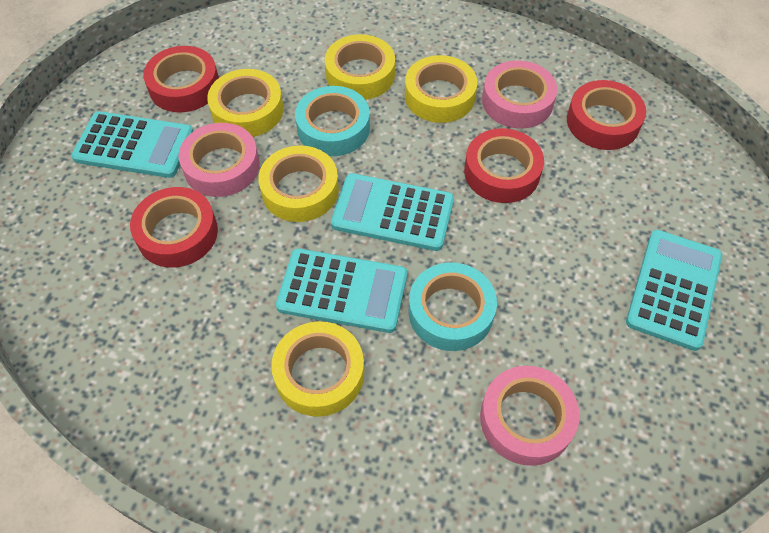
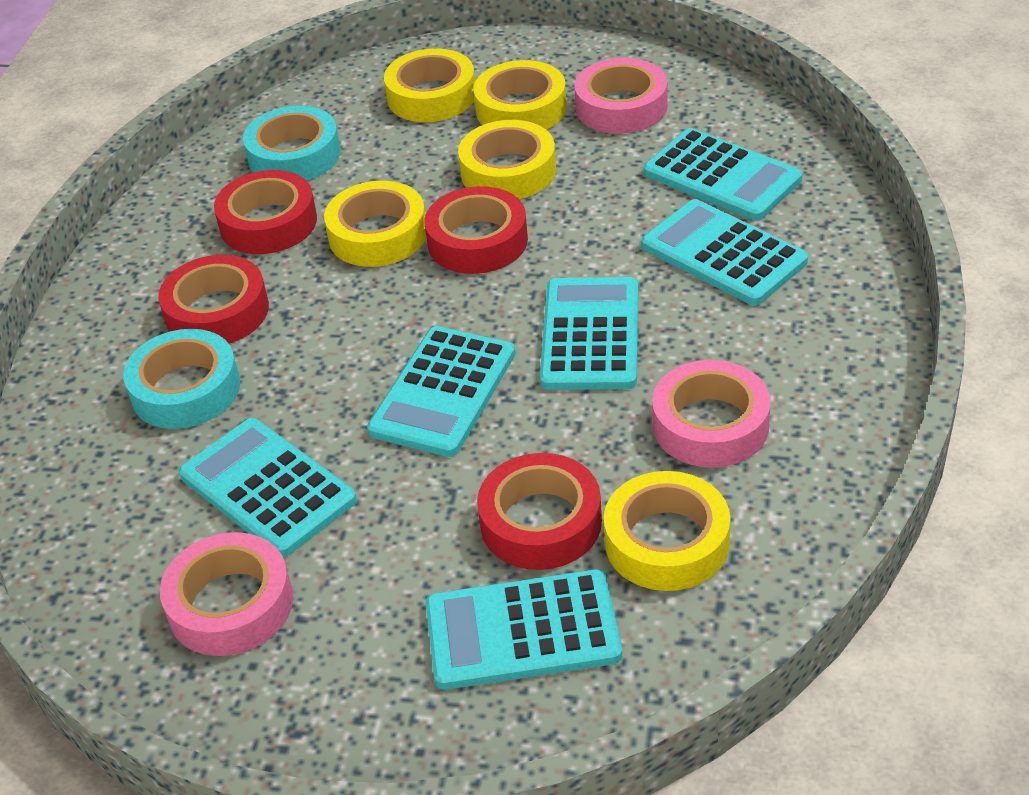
turquoise calculator: 4 -> 6

